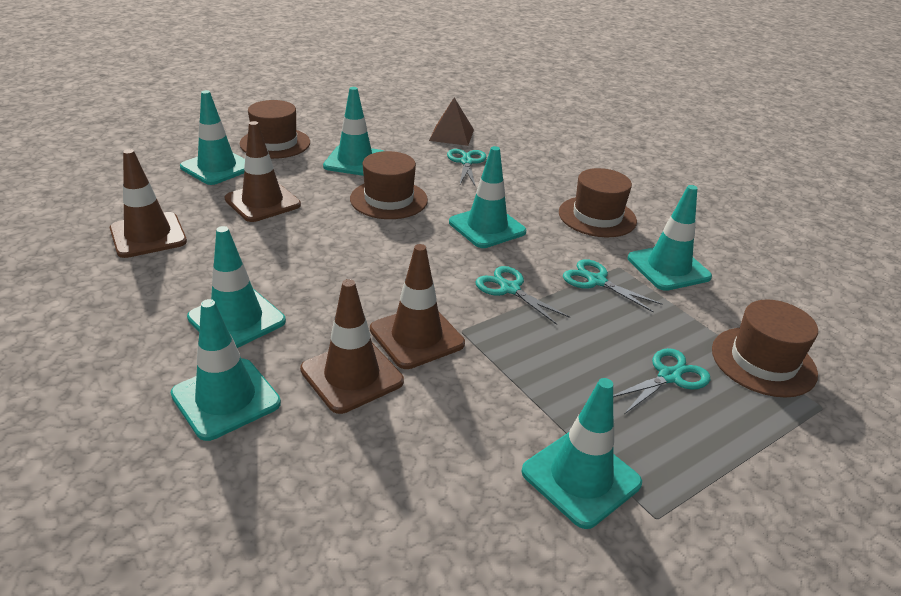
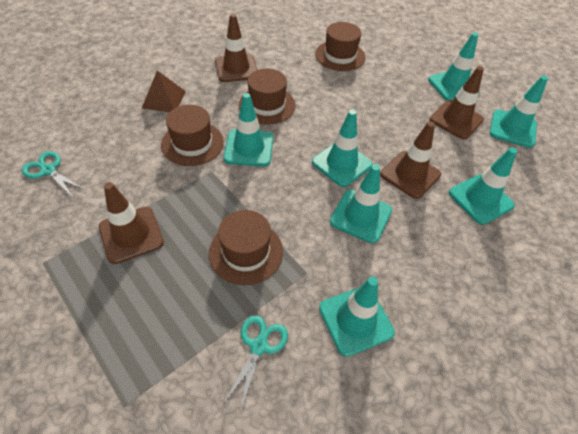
turquoise scissors: 4 -> 2

